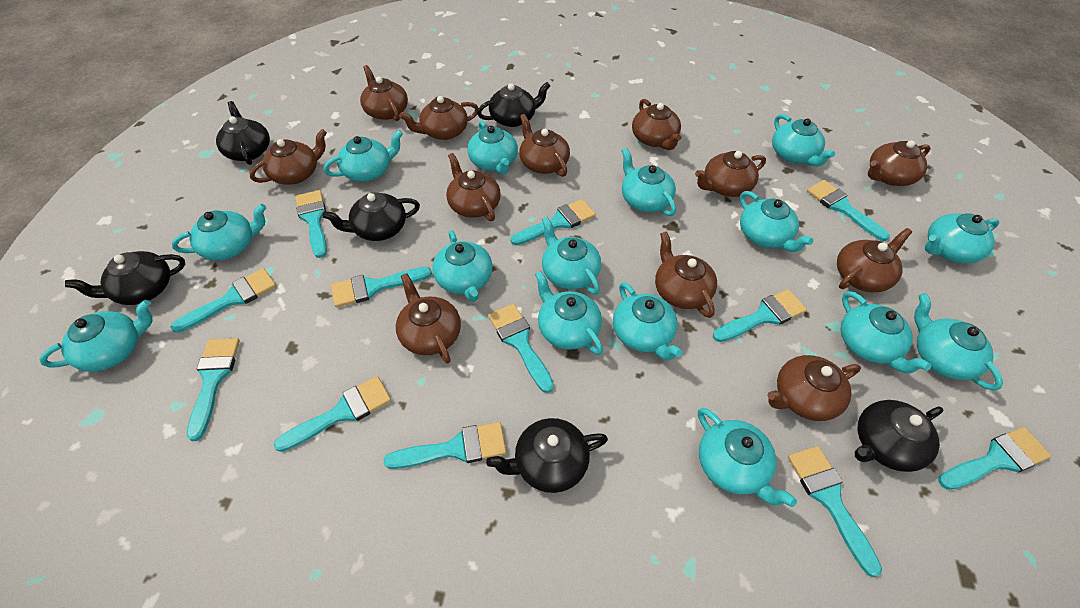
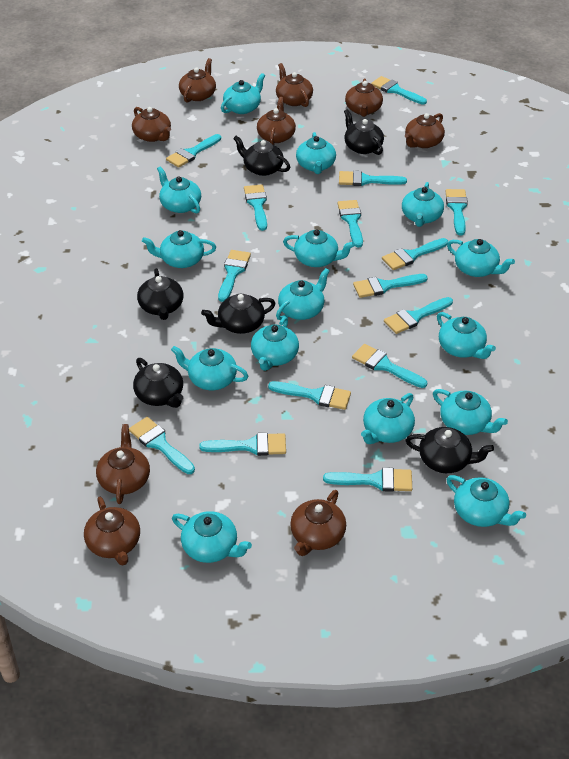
brown teapot: 12 -> 9
turquoise brush: 12 -> 15

